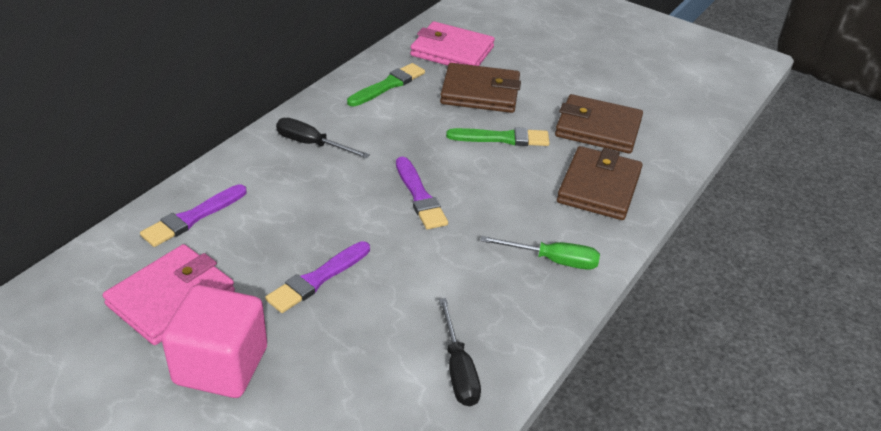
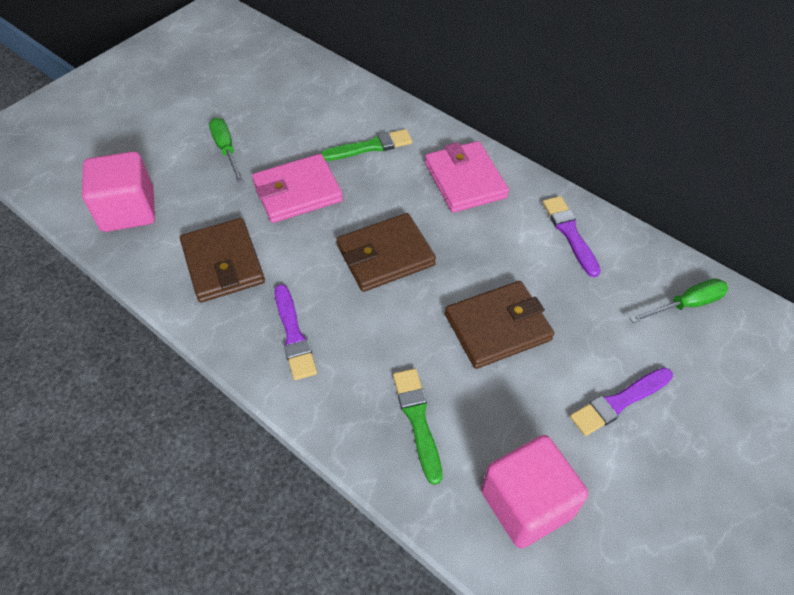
black screwdriver: 2 -> 0
green screwdriver: 1 -> 2
pink cube: 1 -> 2

